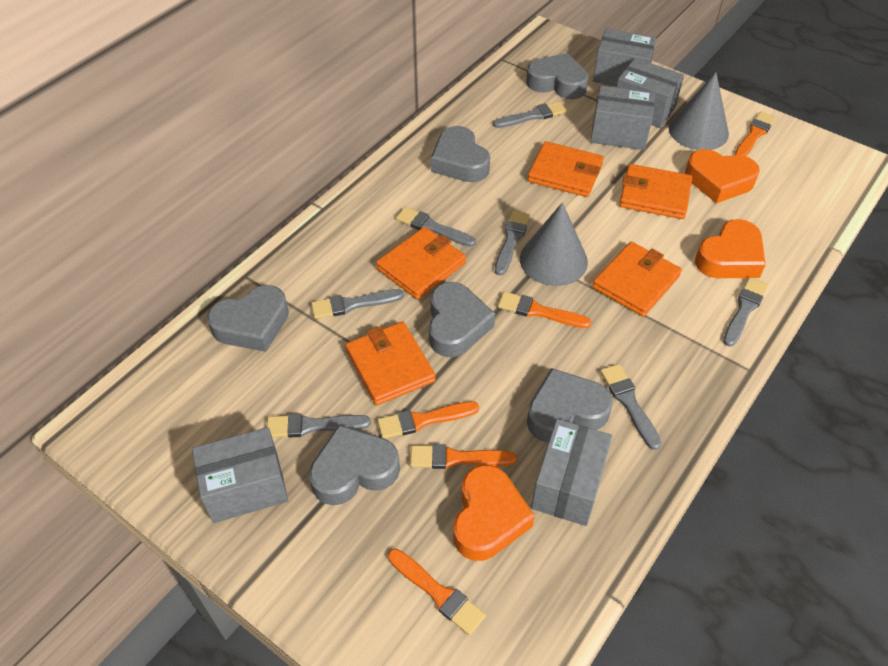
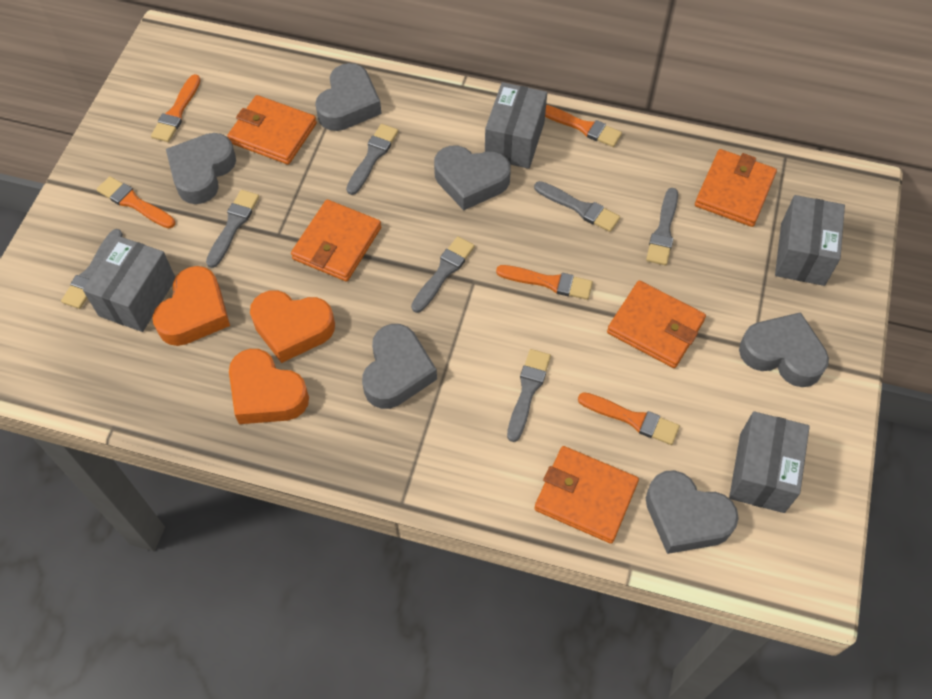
grey box: 5 -> 4
grey cone: 2 -> 0

